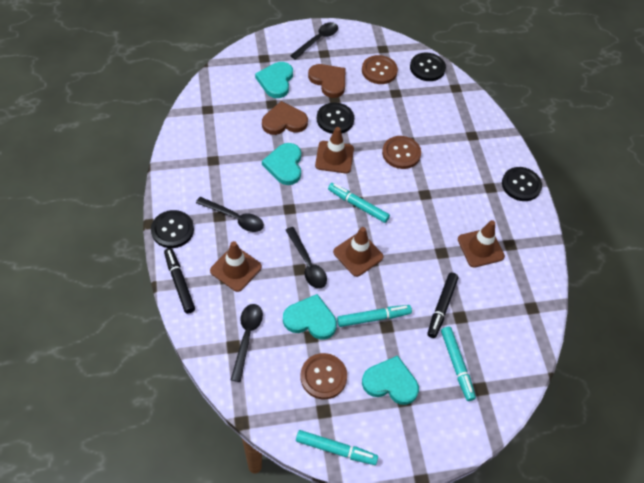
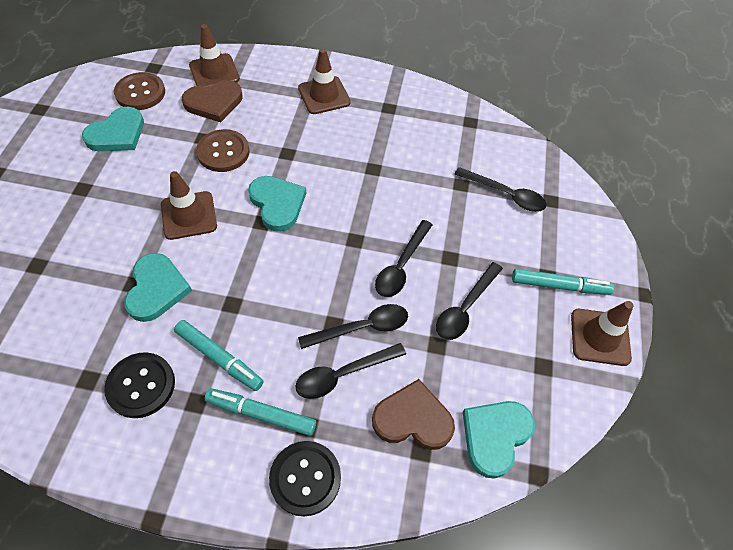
black button: 4 -> 2
black marker: 2 -> 0
black spoon: 4 -> 5
brown button: 3 -> 2
turquoise marker: 4 -> 3

